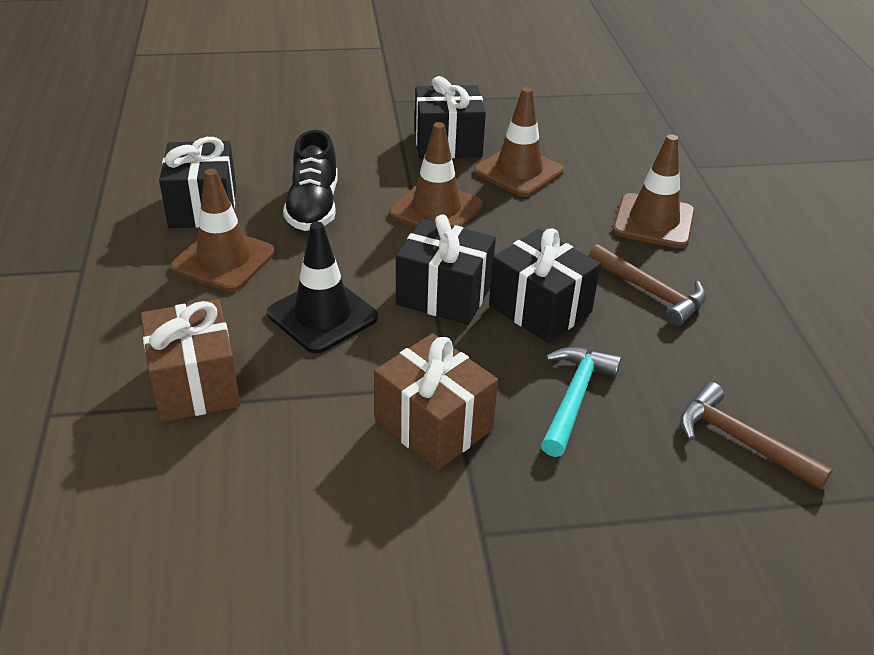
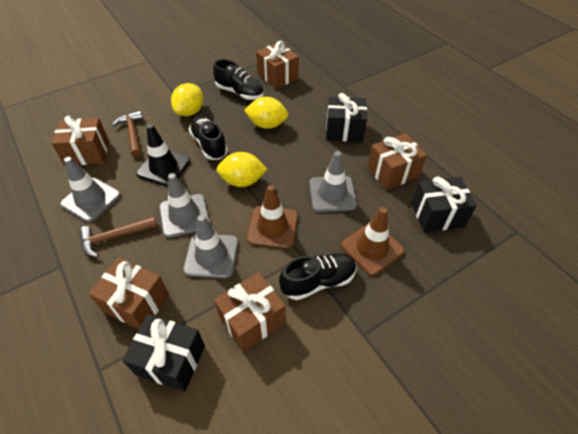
black gift: 4 -> 3
black shoe: 1 -> 3
brown gift: 2 -> 5
brown traffic cone: 4 -> 2
grey traffic cone: 0 -> 4
turquoise hammer: 1 -> 0
yellow lemon: 0 -> 3

